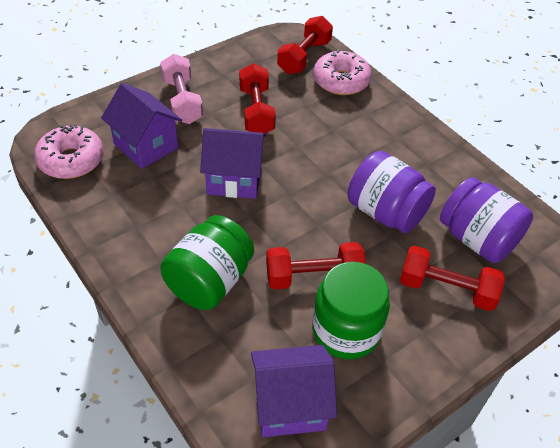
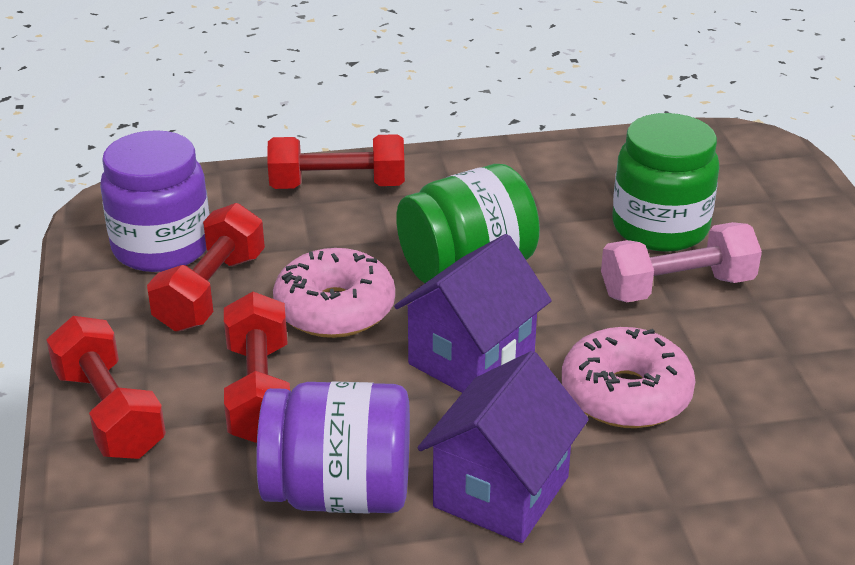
purple house: 3 -> 2

